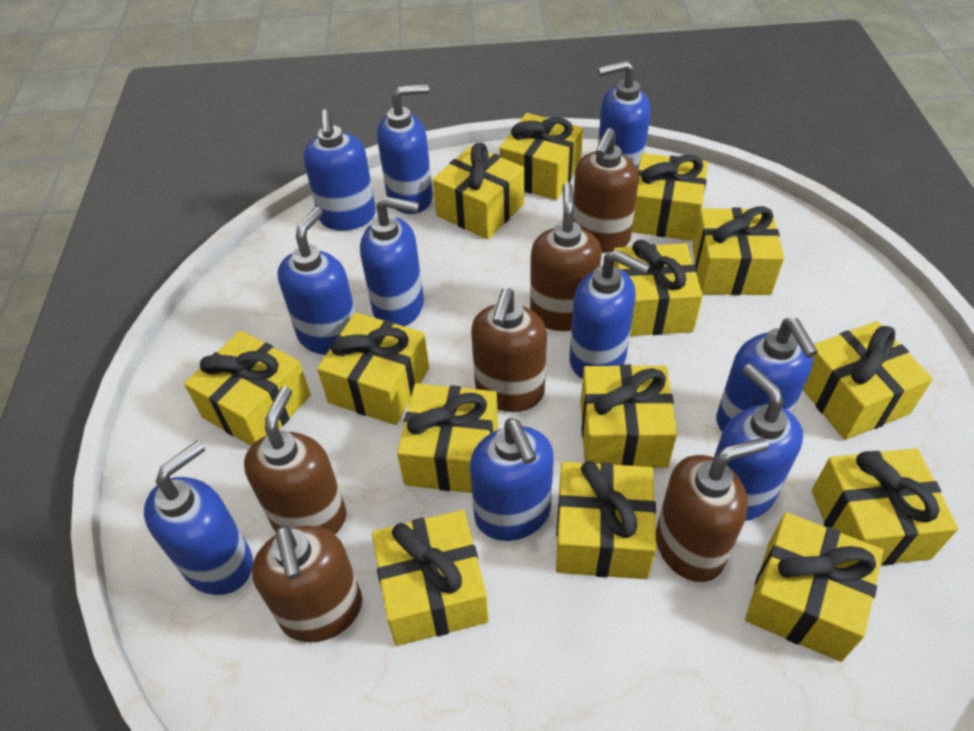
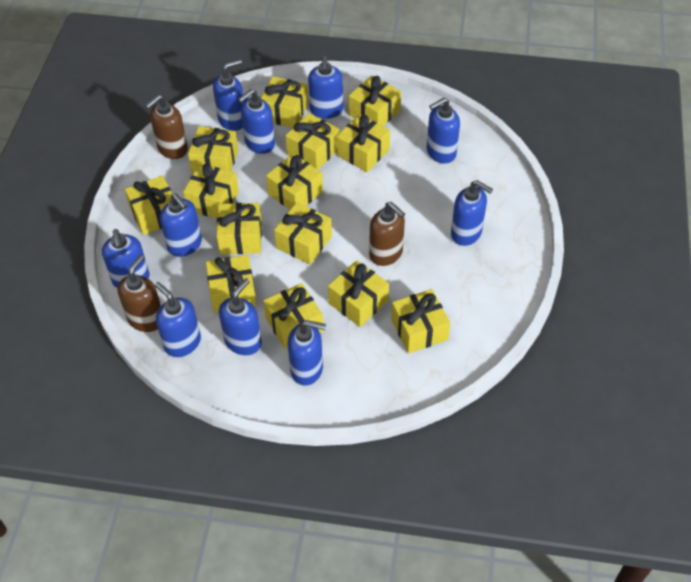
brown soap dispenser: 6 -> 3

